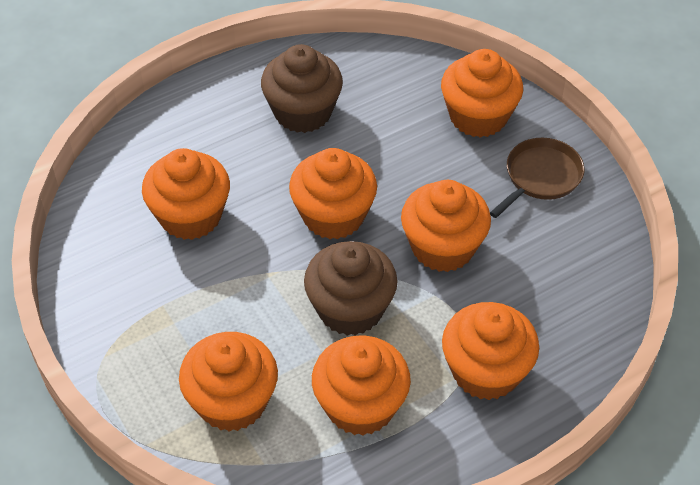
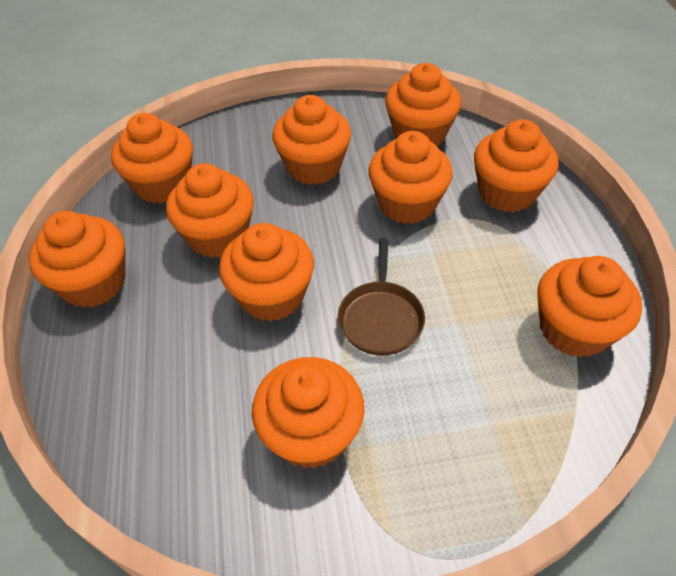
brown cupcake: 2 -> 0
orange cupcake: 7 -> 10

